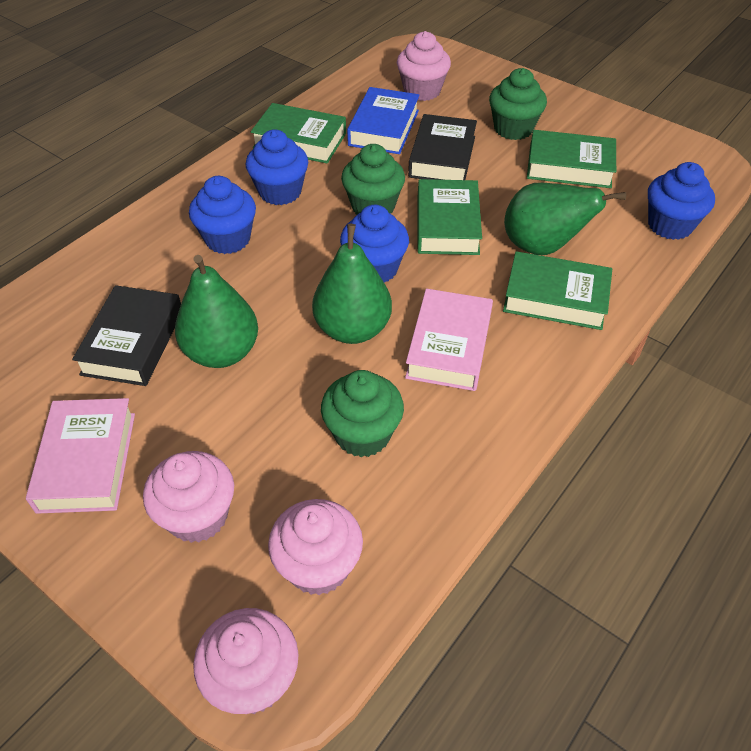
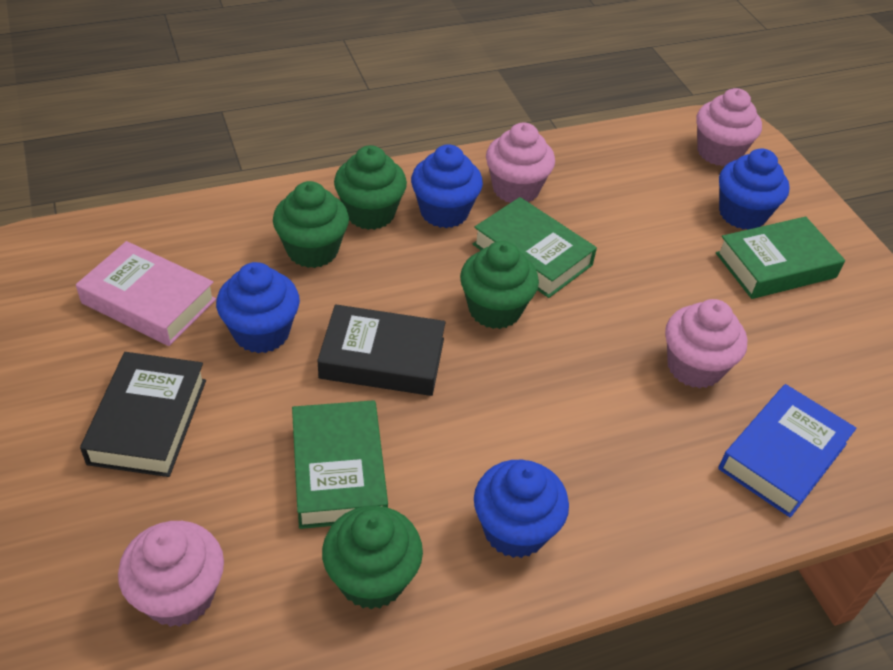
green book: 4 -> 3
green cupcake: 3 -> 4
green pear: 3 -> 0
pink book: 2 -> 1

